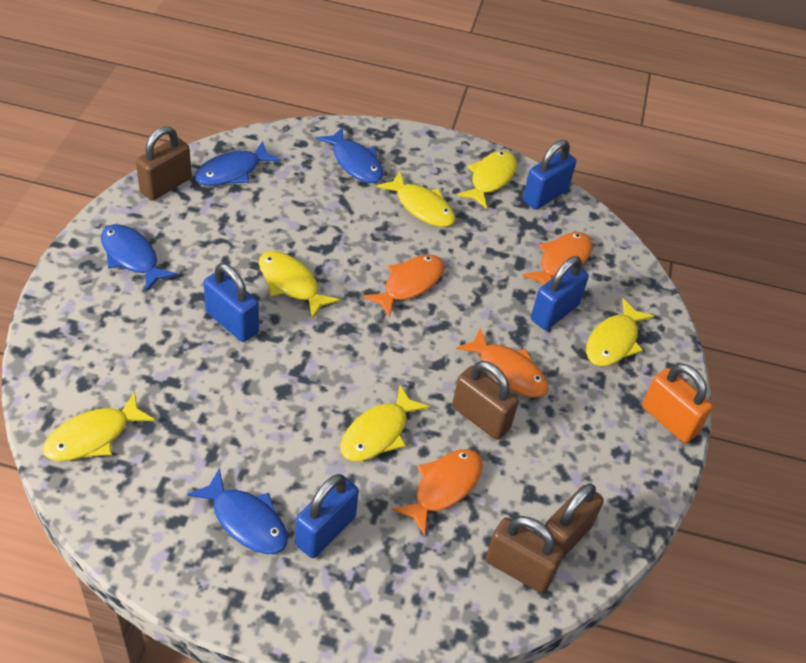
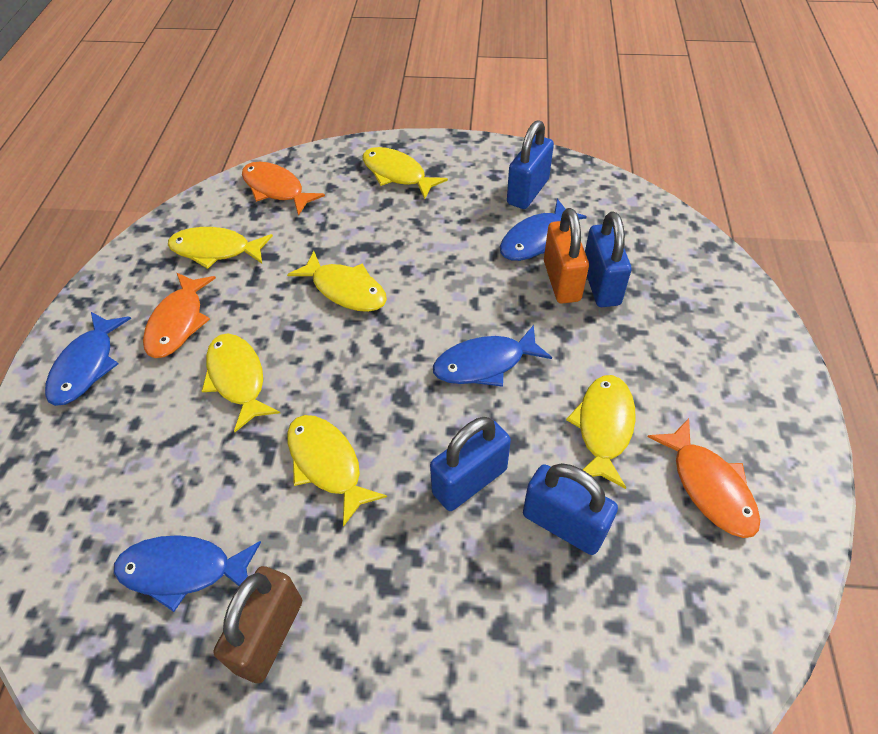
brown padlock: 4 -> 1
orange fish: 4 -> 3

